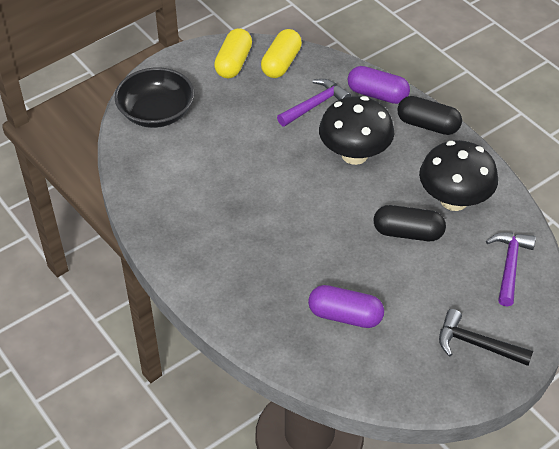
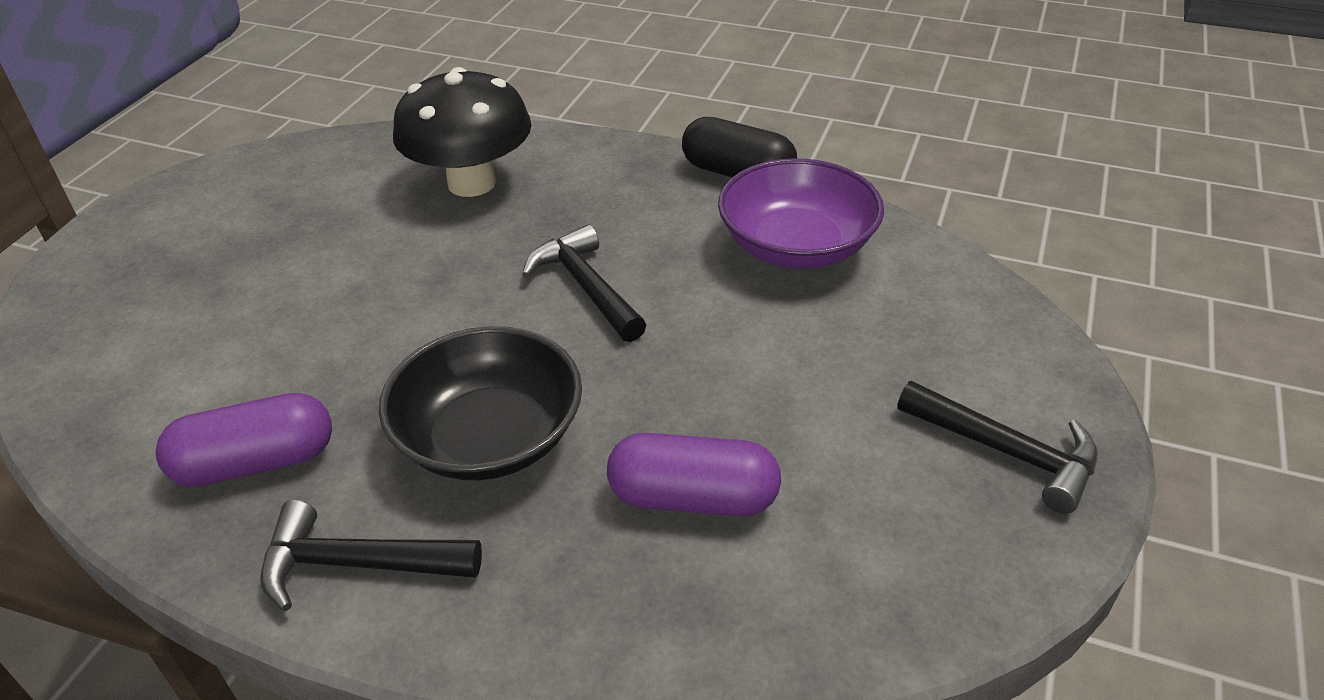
black capsule: 2 -> 1
black hammer: 1 -> 3
black mushroom: 2 -> 1
purple bowl: 0 -> 1
purple hammer: 2 -> 0
yellow capsule: 2 -> 0

